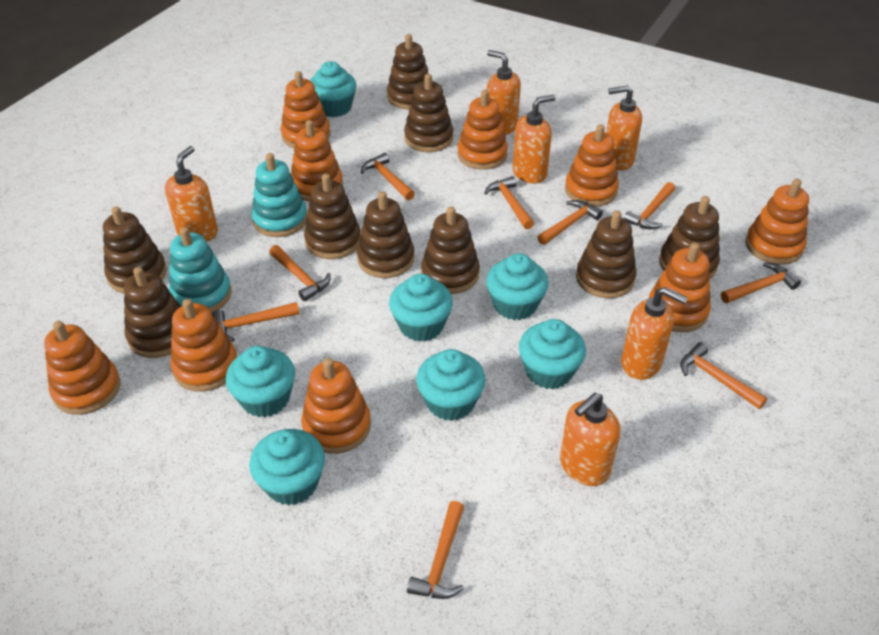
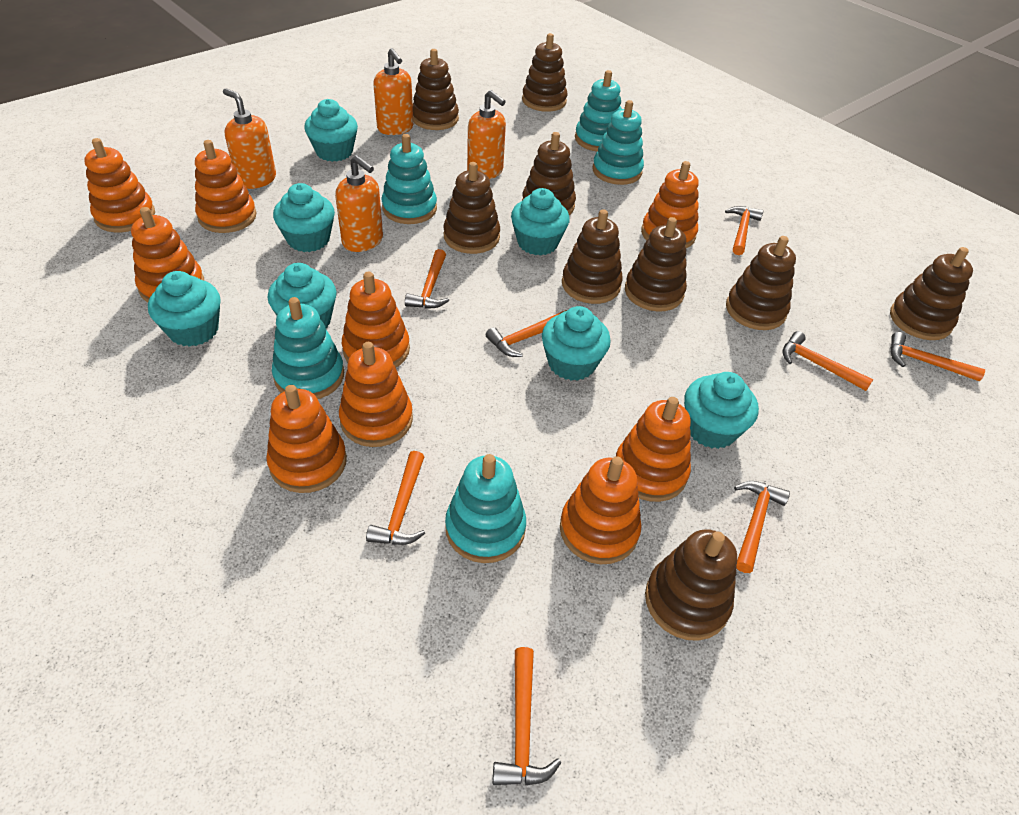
orange hammer: 9 -> 8
orange soap dispenser: 6 -> 4
turquoise stacking toy: 2 -> 5

